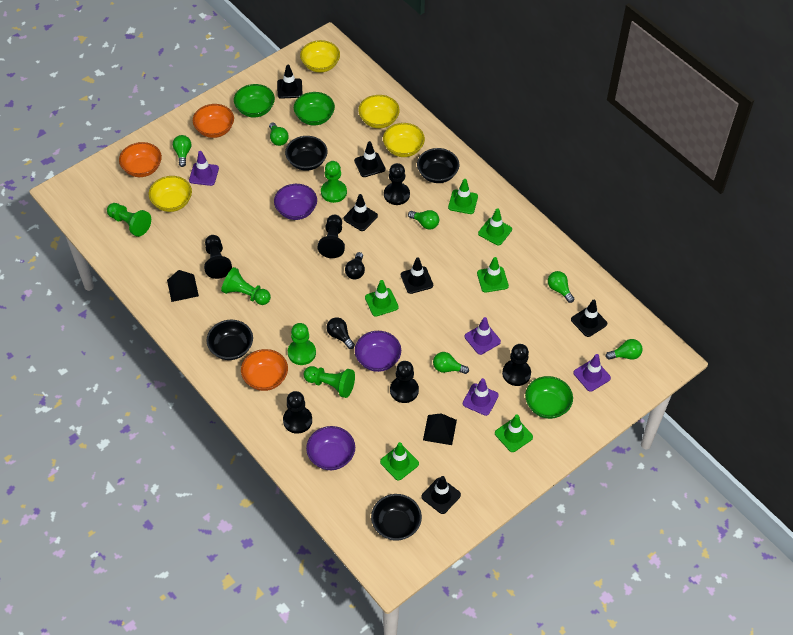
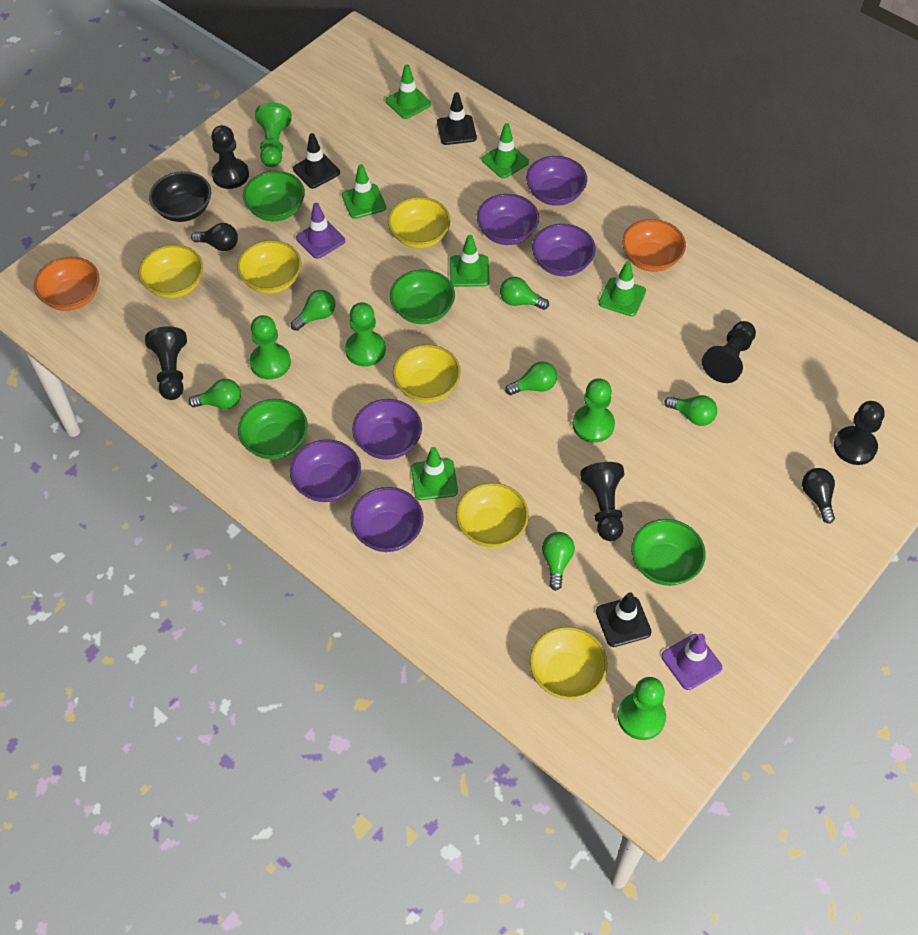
black bowl: 4 -> 1
black pawn: 6 -> 5
black pyramid: 2 -> 0
black traffic cone: 6 -> 3
green bowl: 3 -> 4
orange bowl: 3 -> 2
purple bowl: 3 -> 6
purple traffic cone: 4 -> 2
yellow bowl: 4 -> 6

